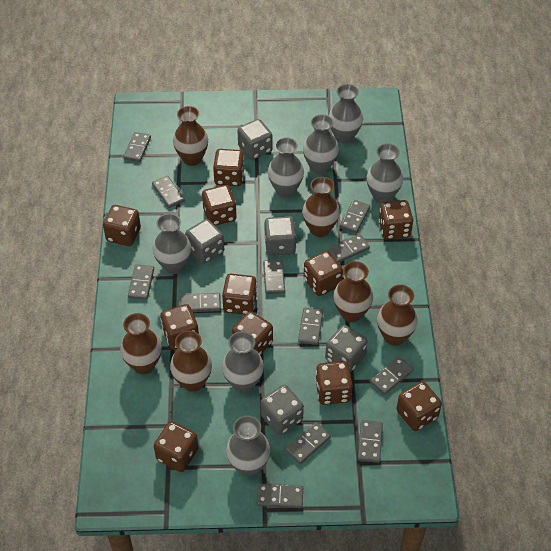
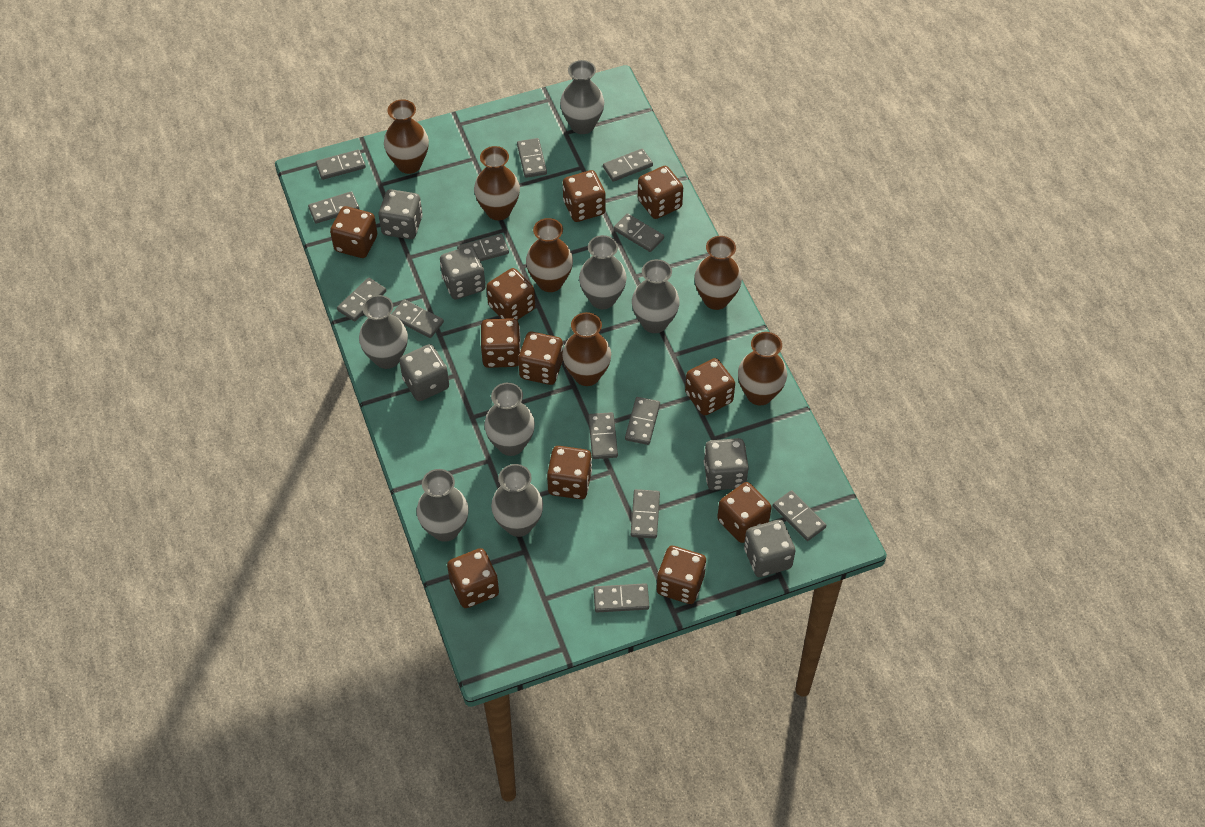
grey domino: 12 -> 13

